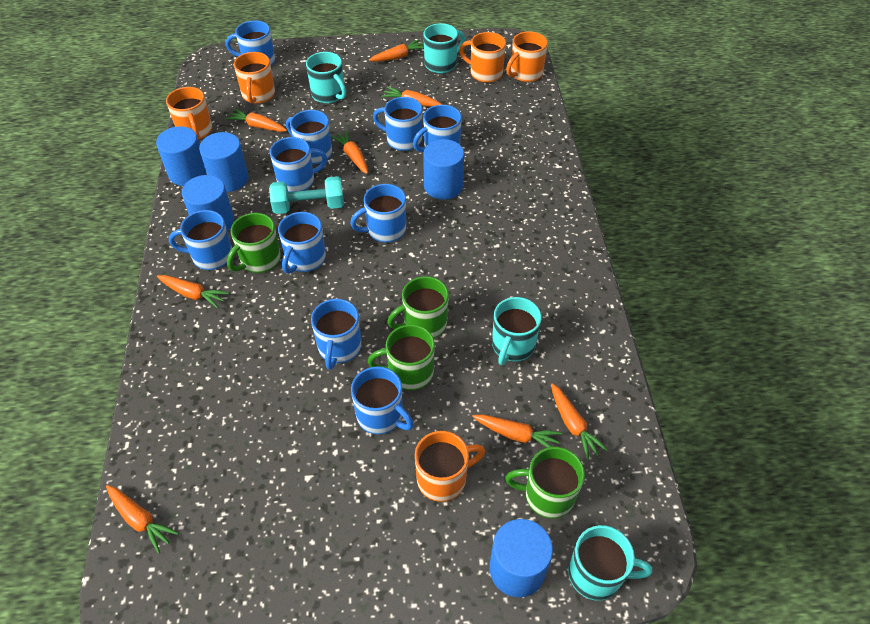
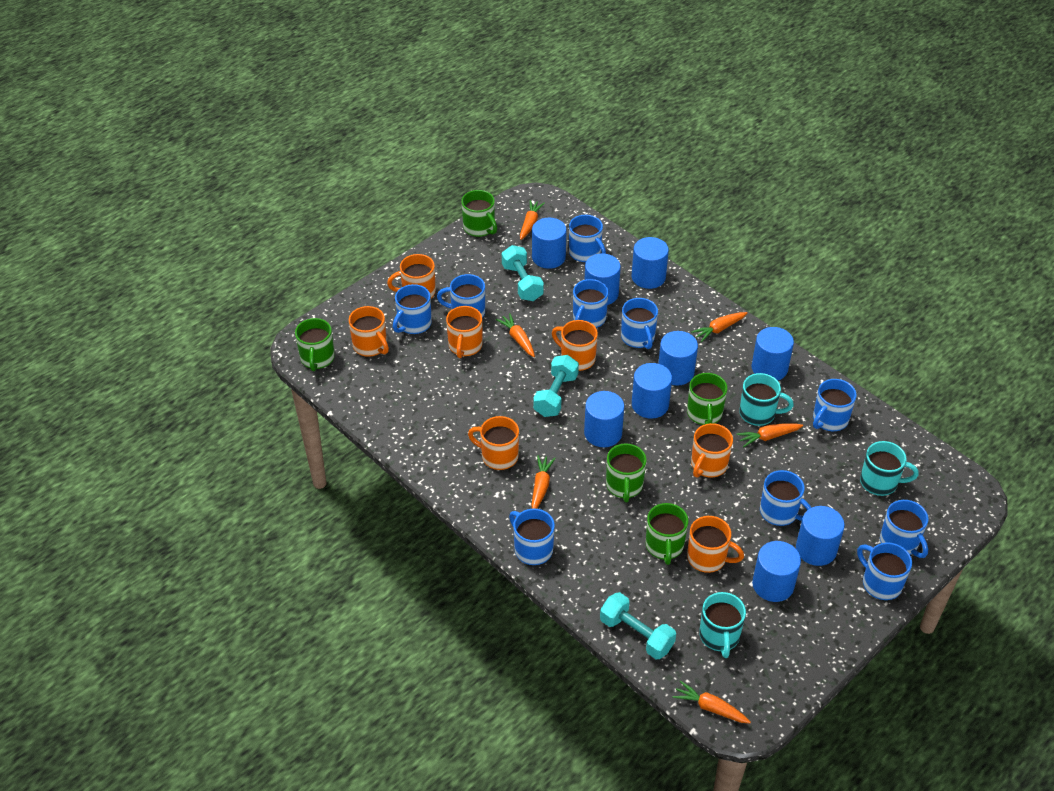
blue cylinder: 5 -> 9
green mug: 4 -> 5
orange carrot: 8 -> 6
orange mug: 5 -> 7
turquoise dumbbell: 1 -> 3
turquoise mug: 4 -> 3

